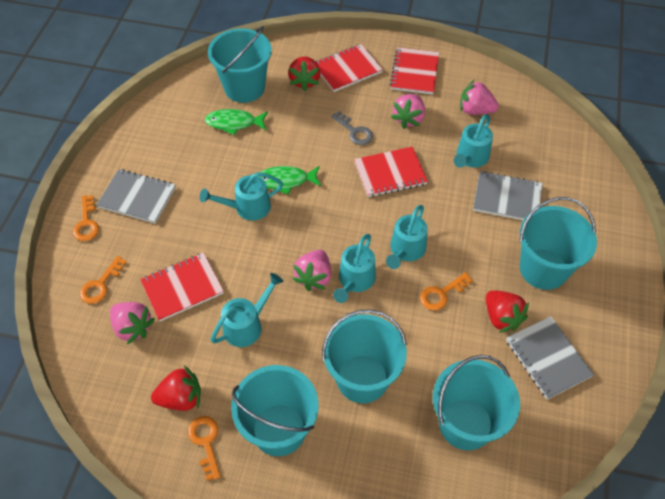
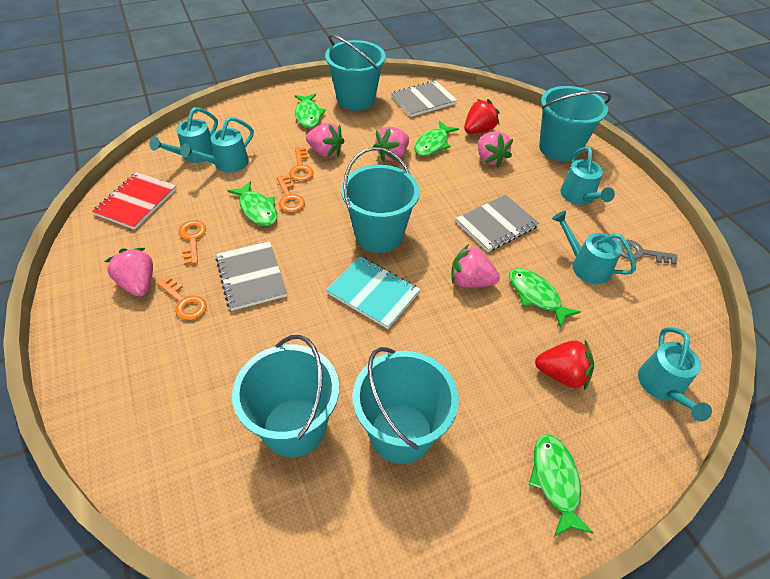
green fish: 2 -> 5
pink strawberry: 4 -> 5
red notebook: 4 -> 1
red strawberry: 3 -> 2
turquoise notebook: 0 -> 1

